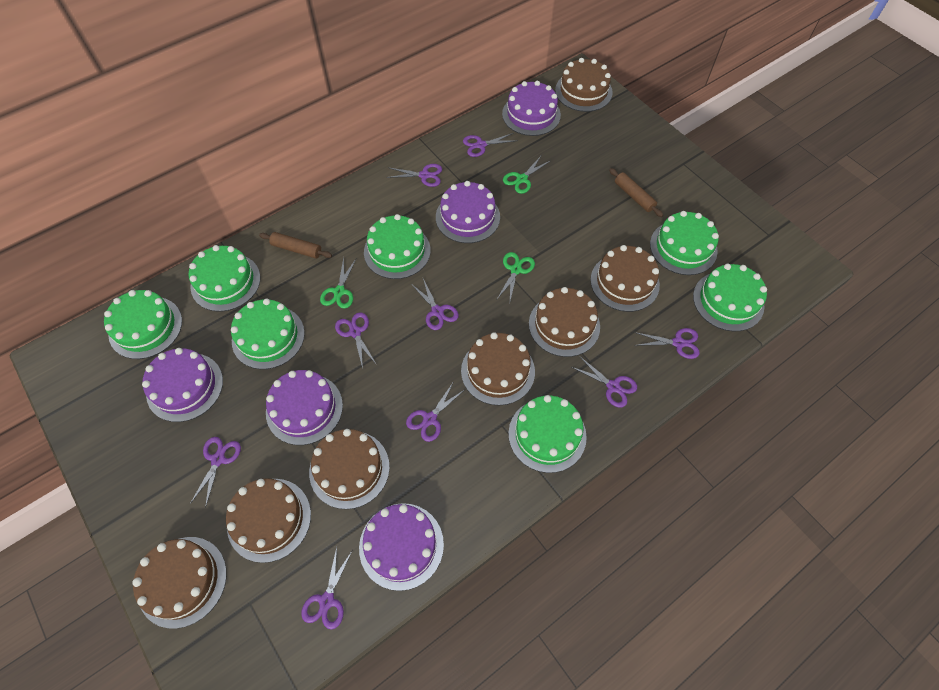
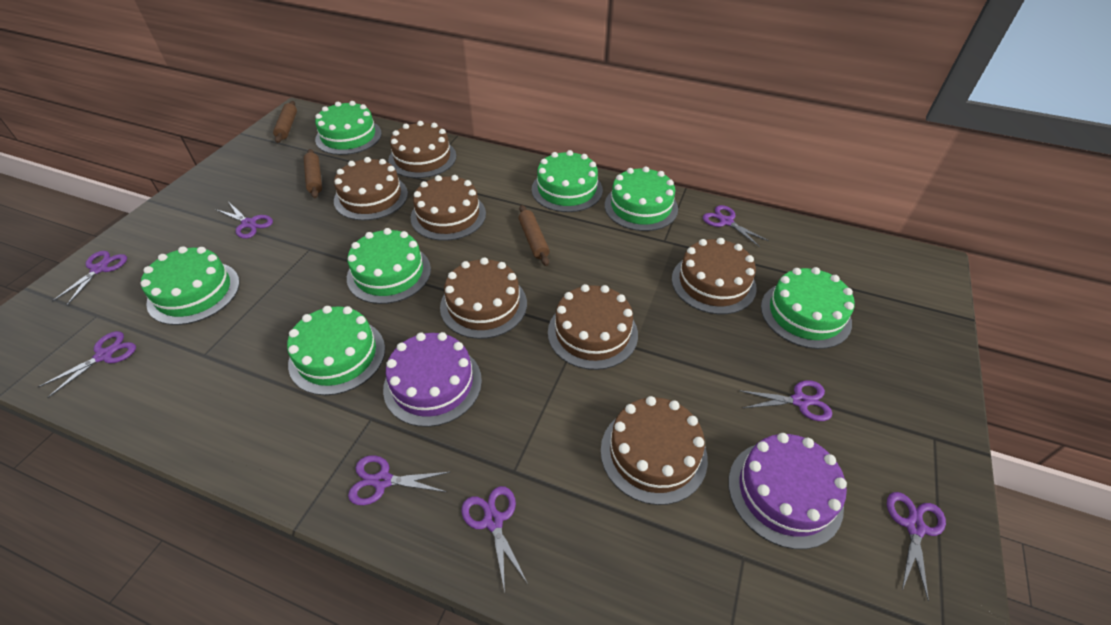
brown rolling pin: 2 -> 3
green scissors: 3 -> 0
purple cake: 5 -> 2
purple scissors: 9 -> 8

